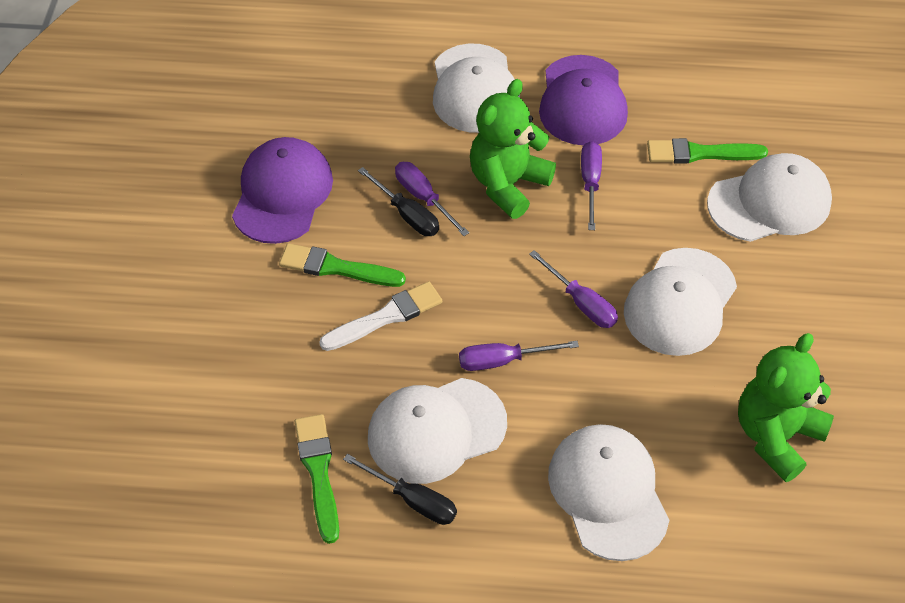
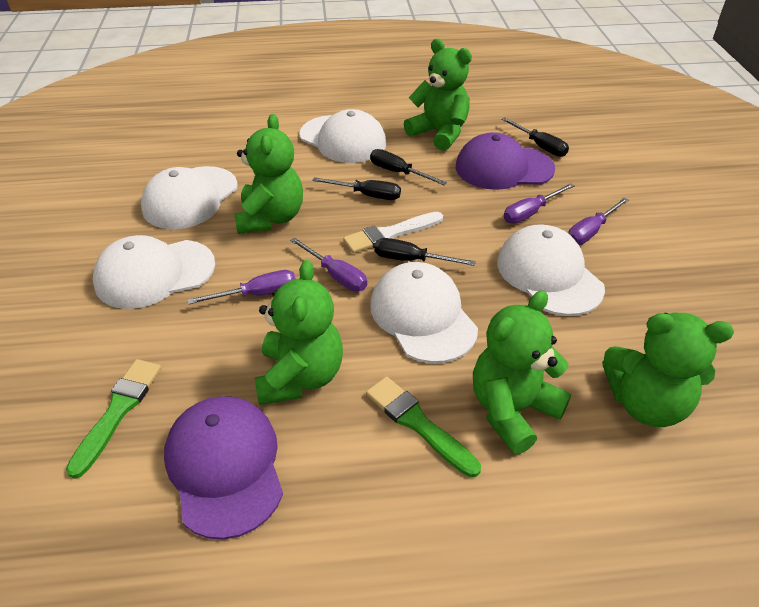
black screwdriver: 2 -> 4
green brush: 3 -> 2
green teddy bear: 2 -> 5

